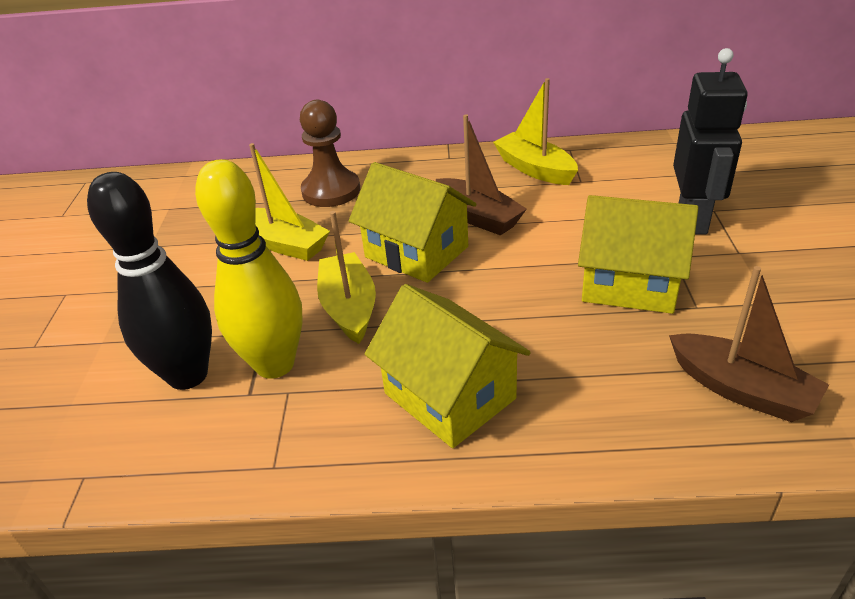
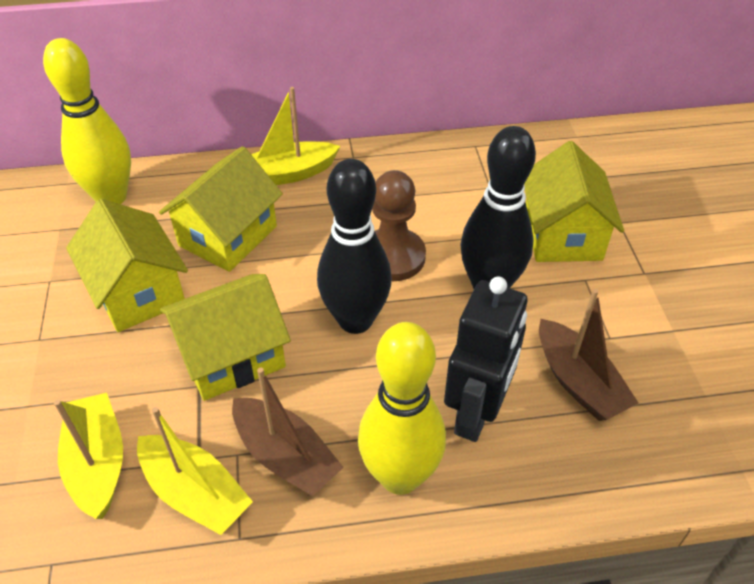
black bowling pin: 1 -> 2
yellow bowling pin: 1 -> 2
yellow house: 3 -> 4

